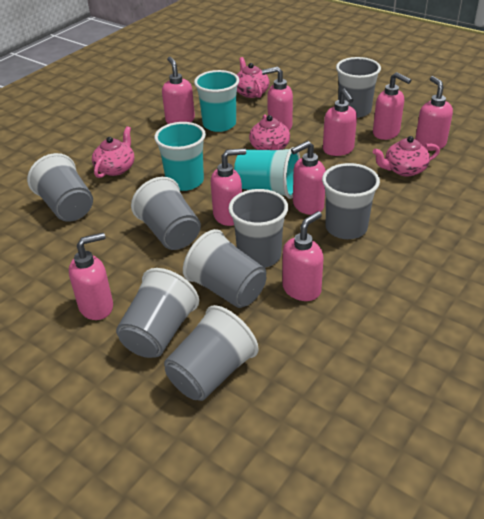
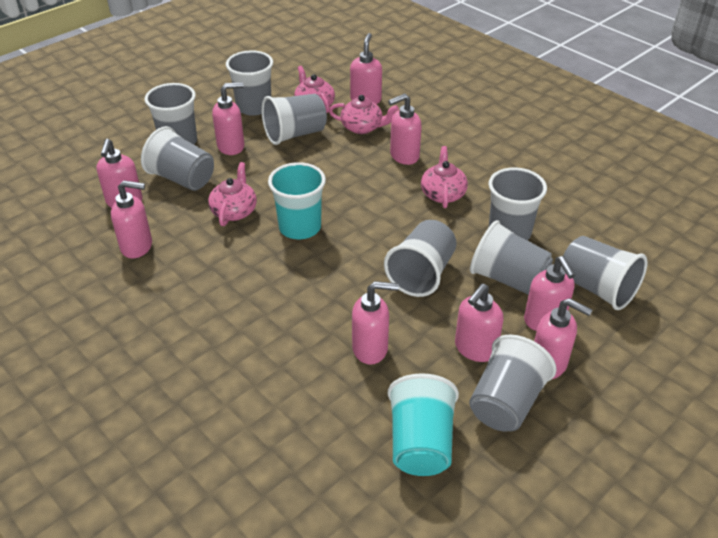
grey cup: 8 -> 9
turquoise cup: 3 -> 2

